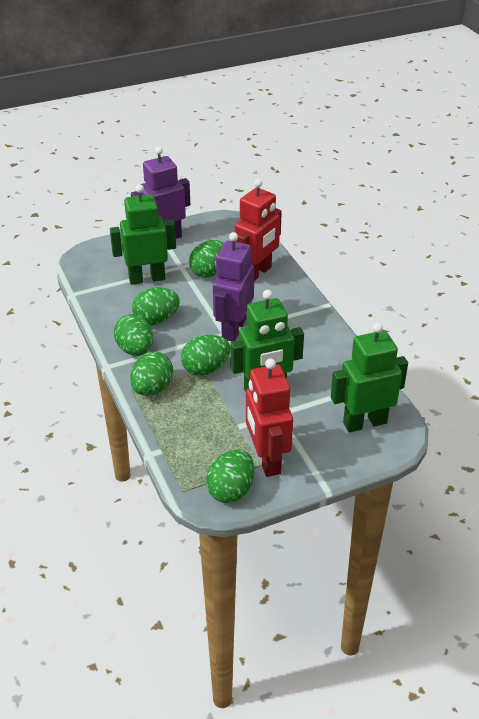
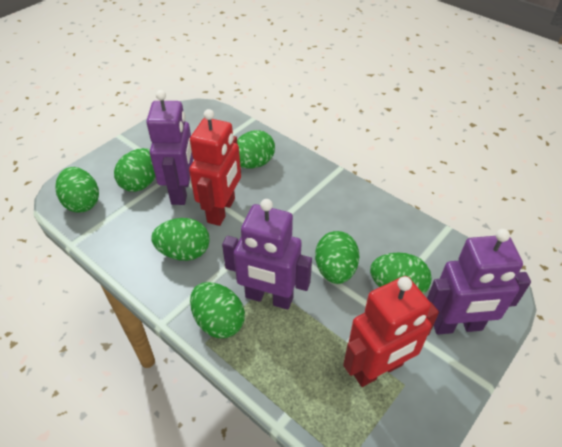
green egg: 6 -> 7
green robot: 3 -> 0
purple robot: 2 -> 3

